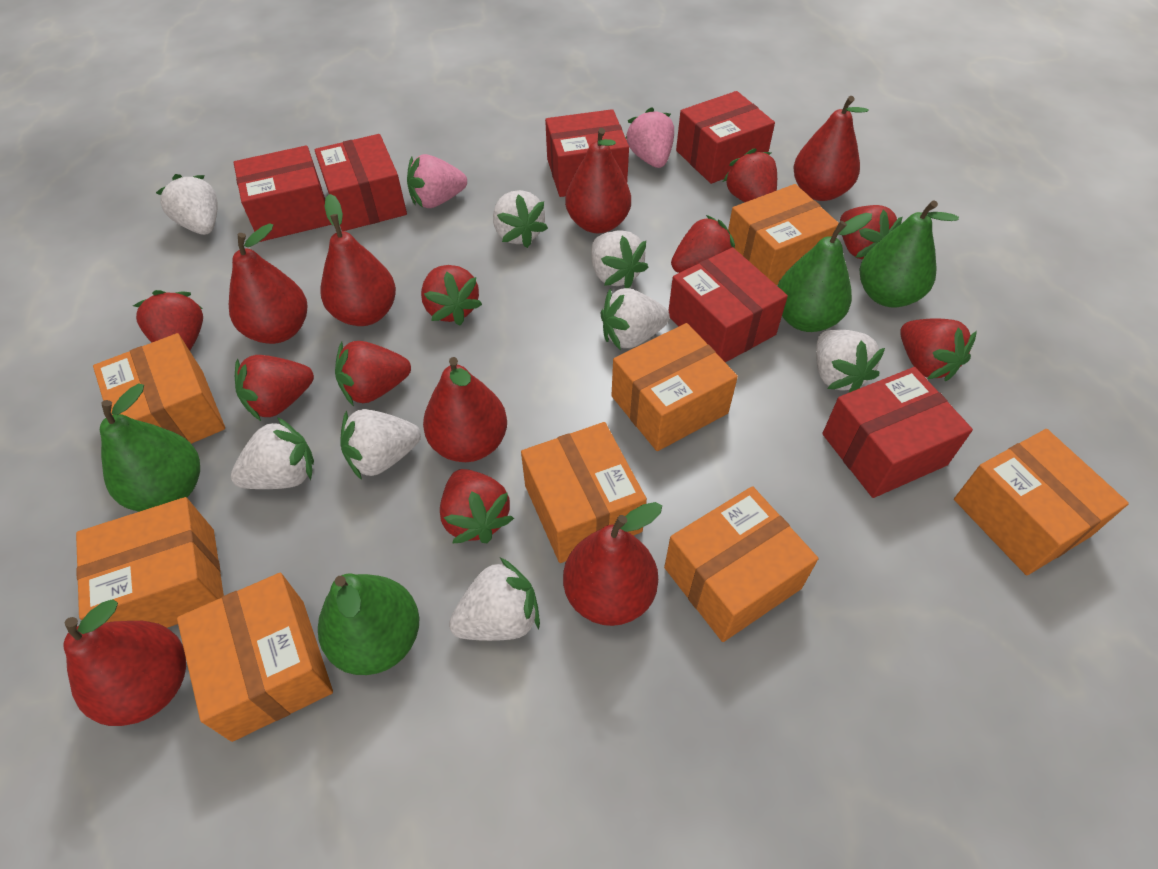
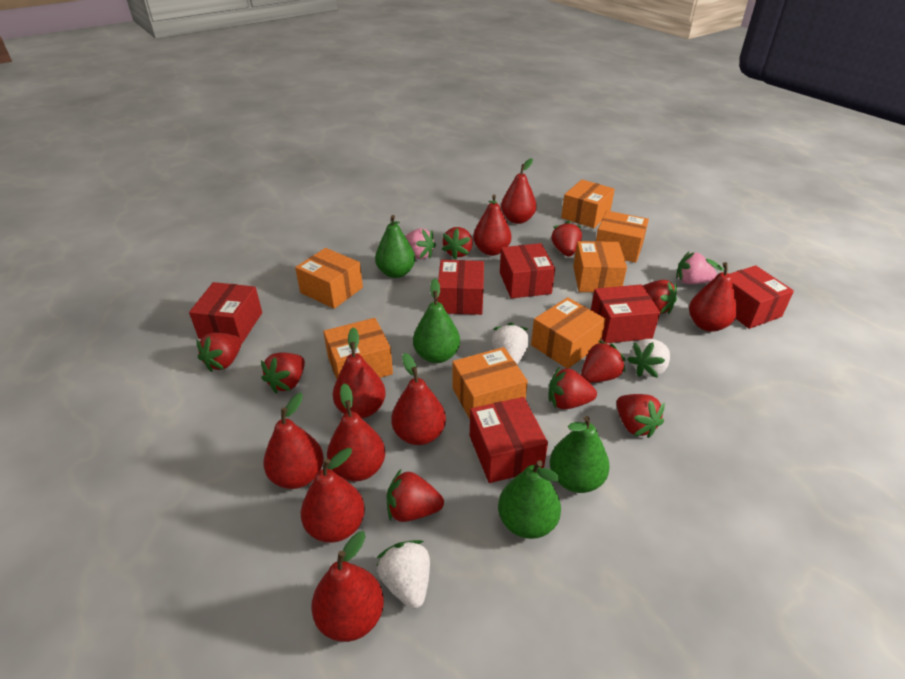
orange box: 8 -> 7
red pear: 7 -> 9
white strawberry: 8 -> 3

